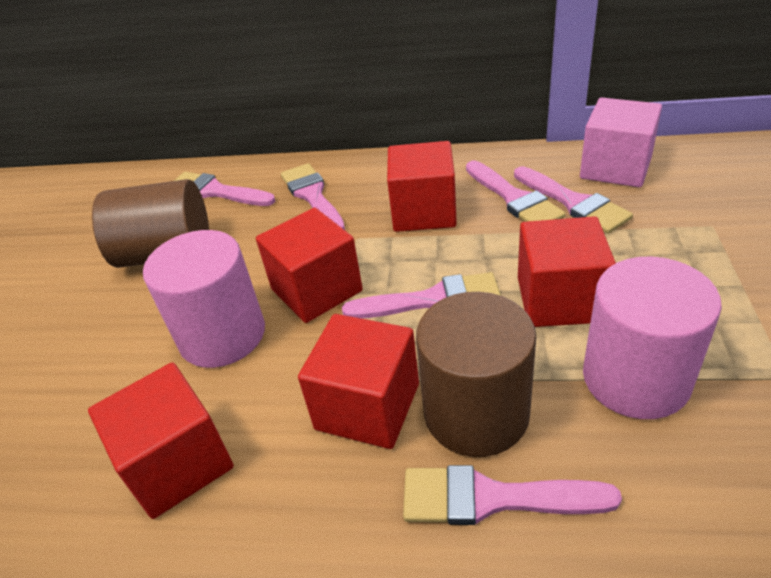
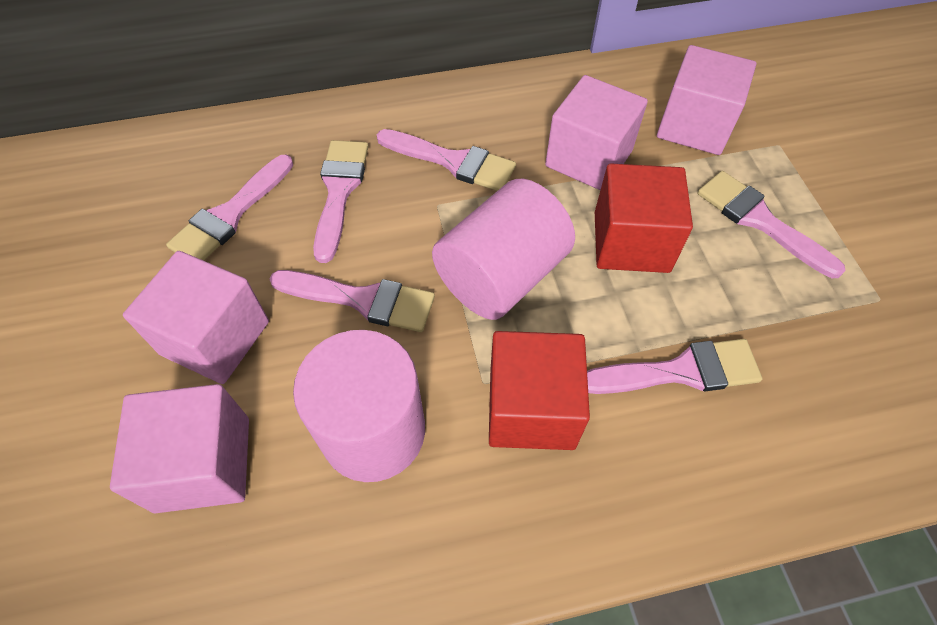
brown cylinder: 2 -> 0
pink cube: 1 -> 4
red cube: 5 -> 2

